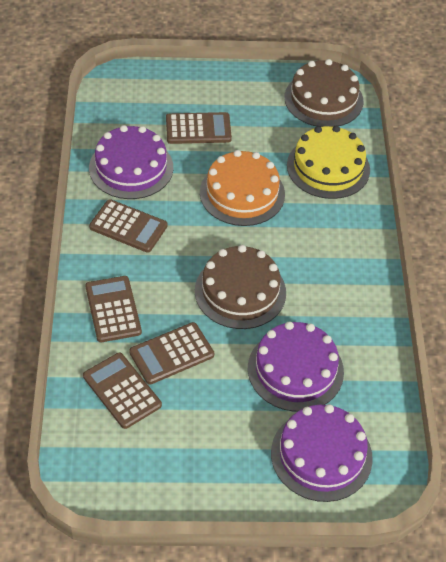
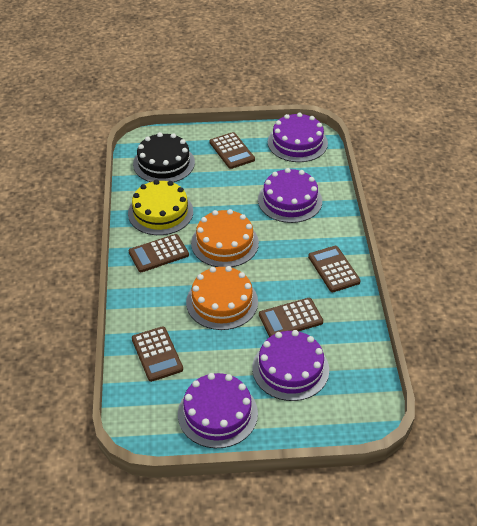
black cake: 0 -> 1
brown cake: 2 -> 0
orange cake: 1 -> 2
purple cake: 3 -> 4

